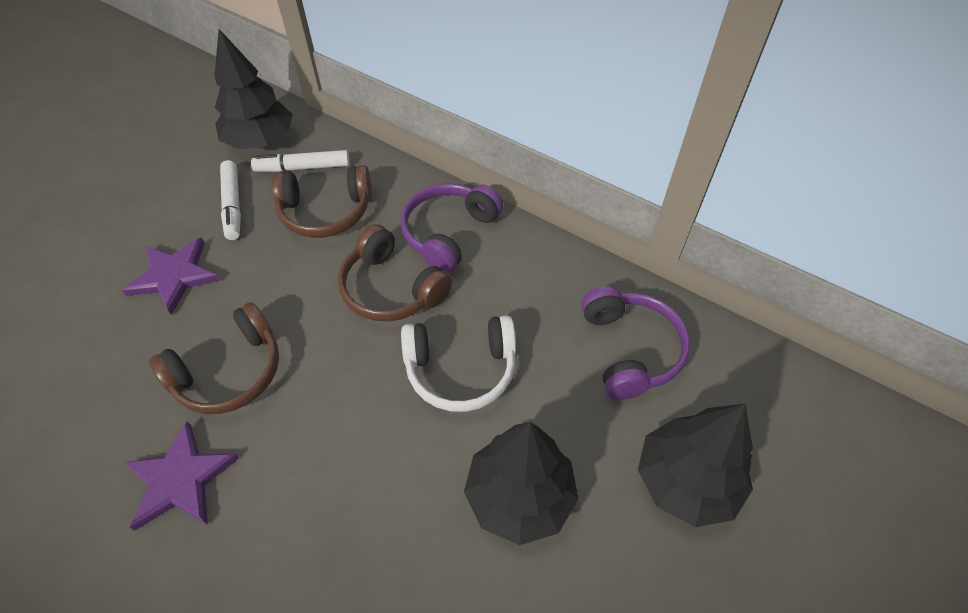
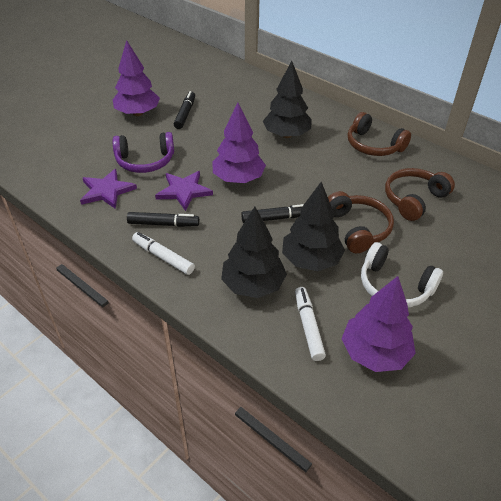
black marker: 0 -> 3
purple headphones: 2 -> 1
purple tree: 0 -> 3

